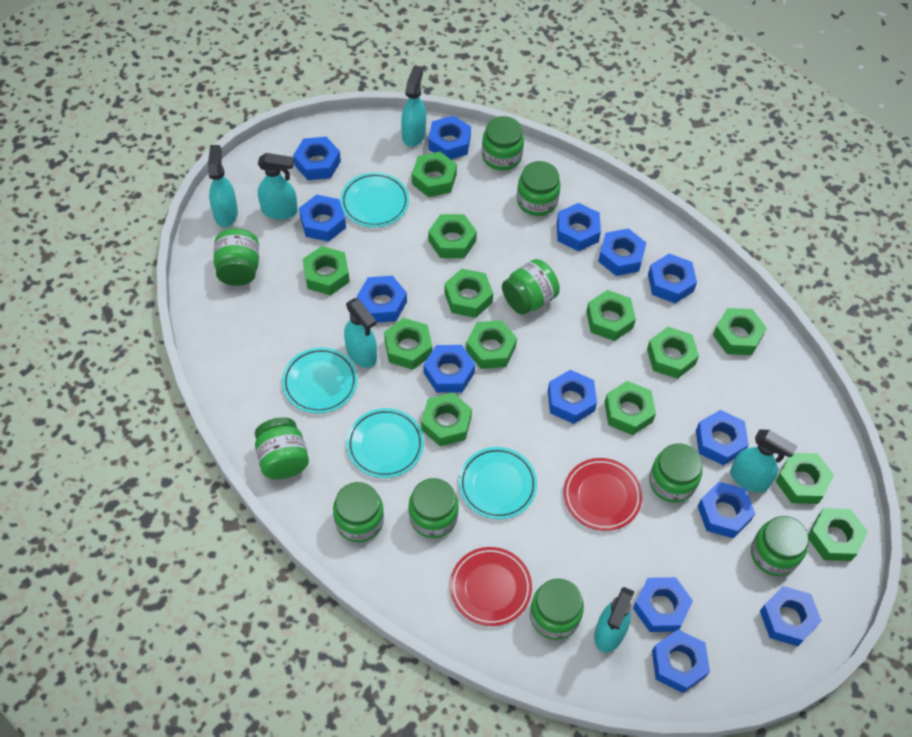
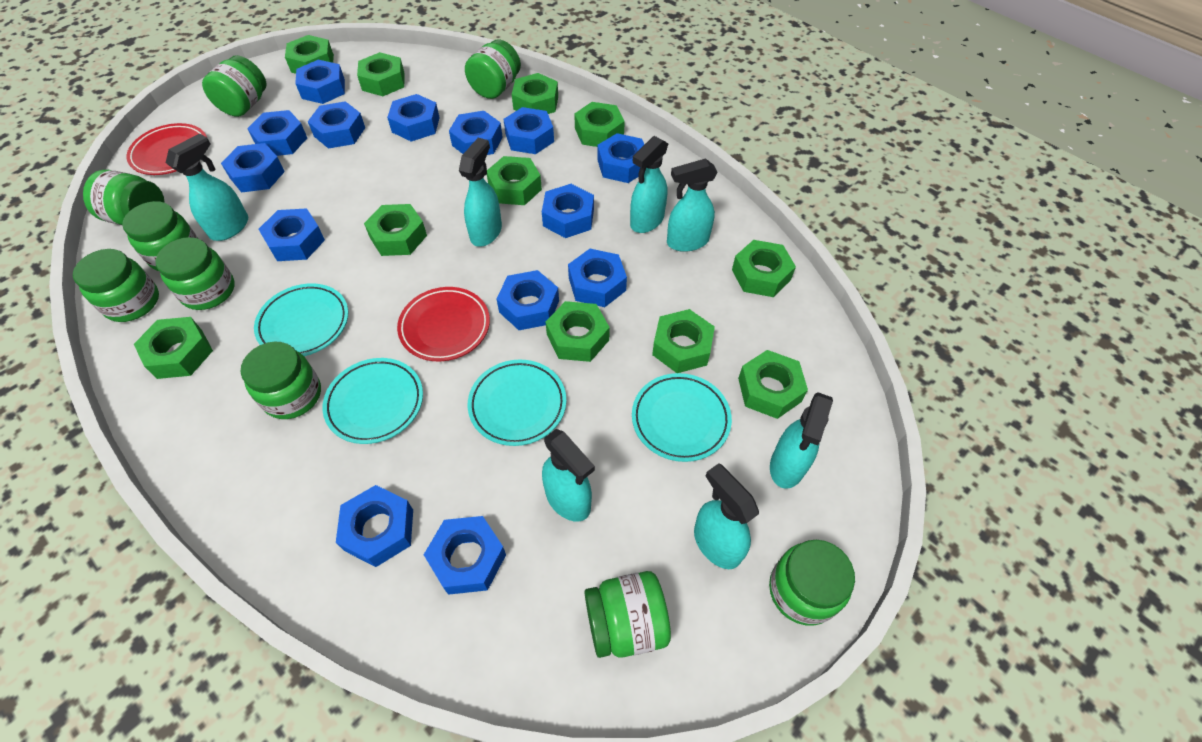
green jar: 10 -> 9
green nut: 13 -> 11
turquoise spray bottle: 6 -> 7

